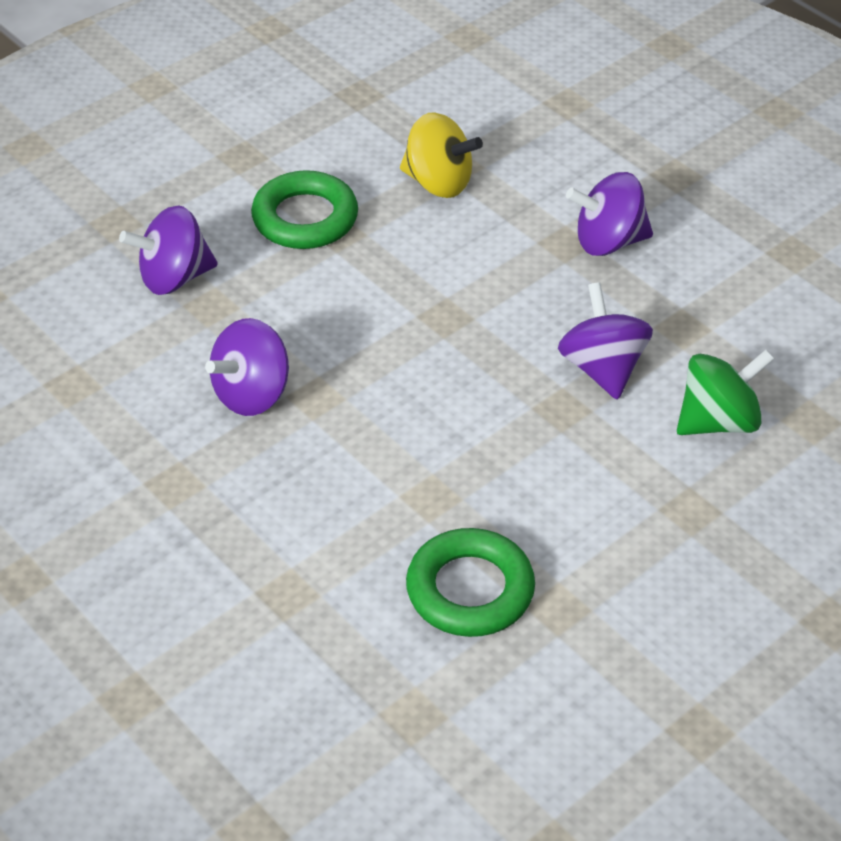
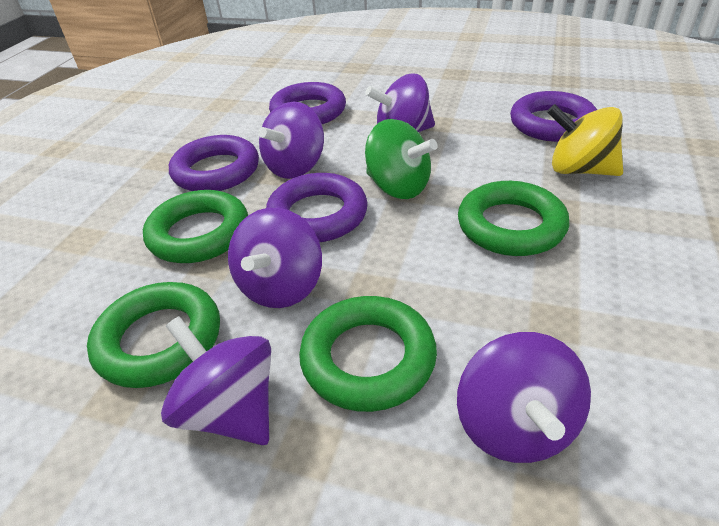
green ring: 2 -> 4
purple ring: 0 -> 4
purple spinning top: 4 -> 5

